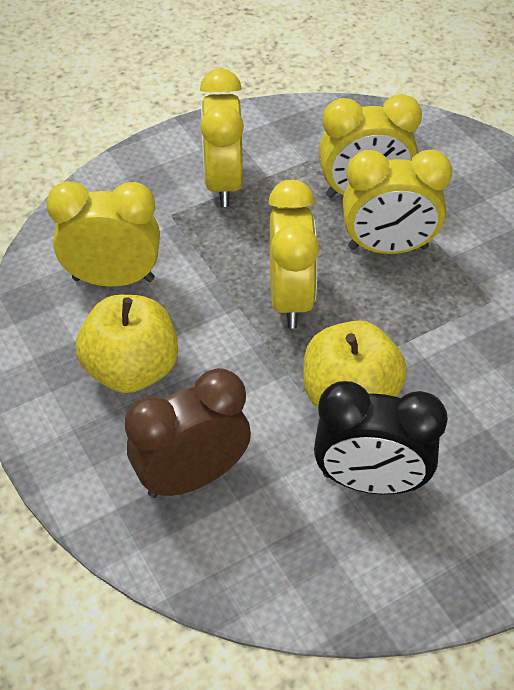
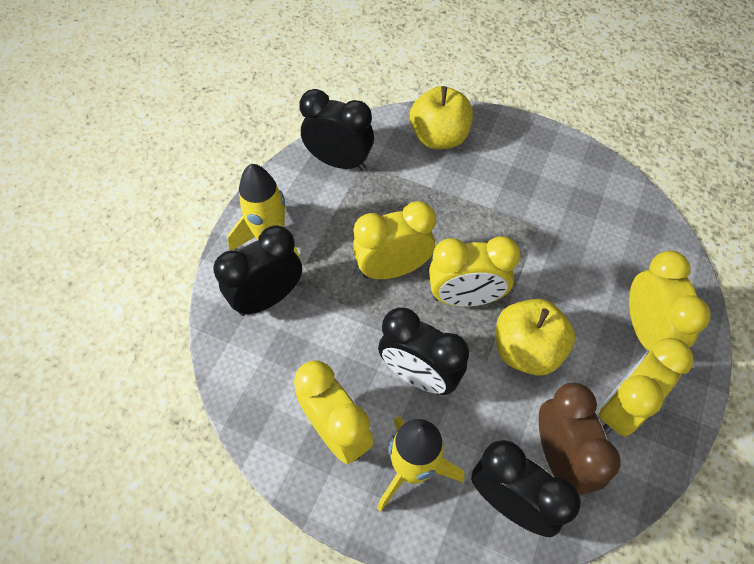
black clock: 1 -> 4
yellow rocket: 0 -> 2

